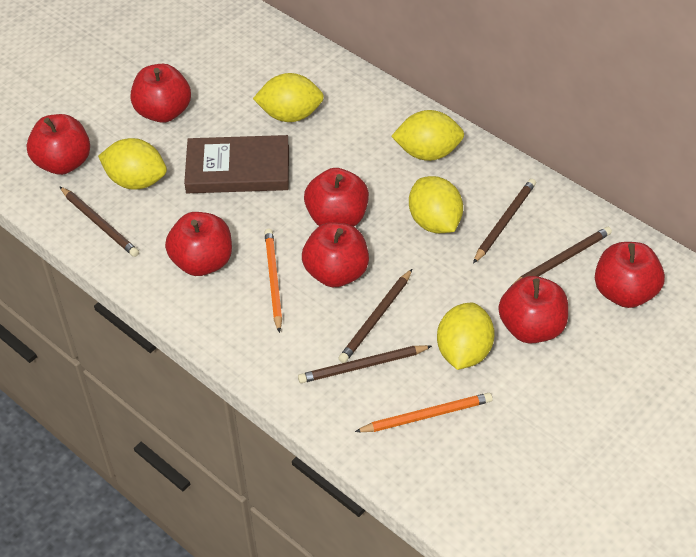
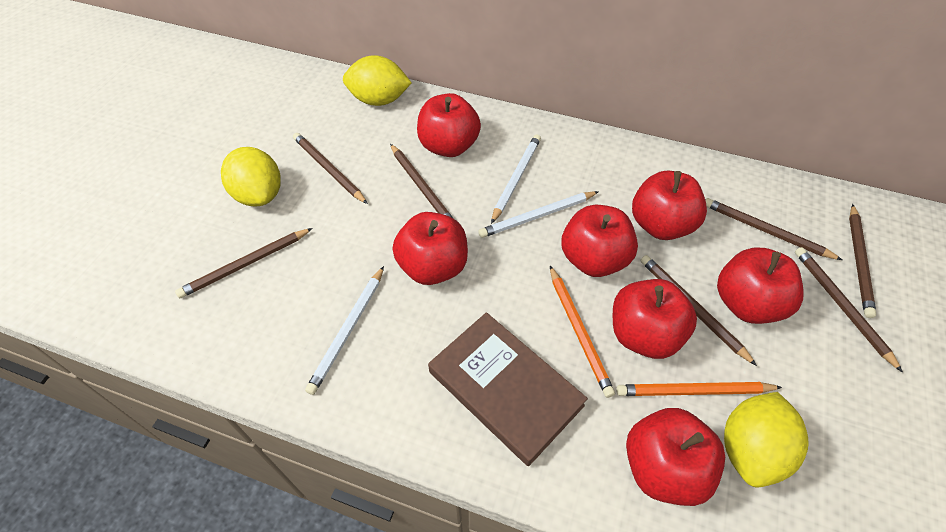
brown pencil: 5 -> 7
white pencil: 0 -> 3
yellow lemon: 5 -> 3

